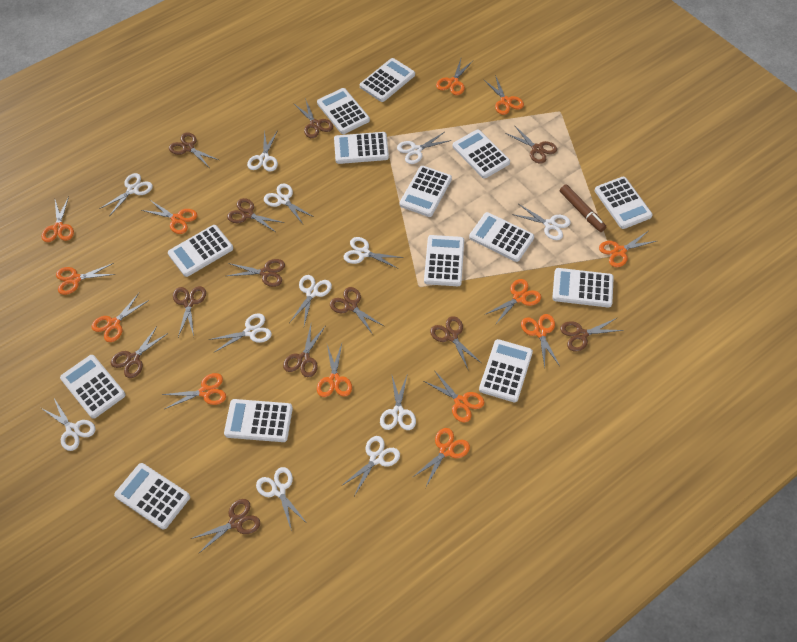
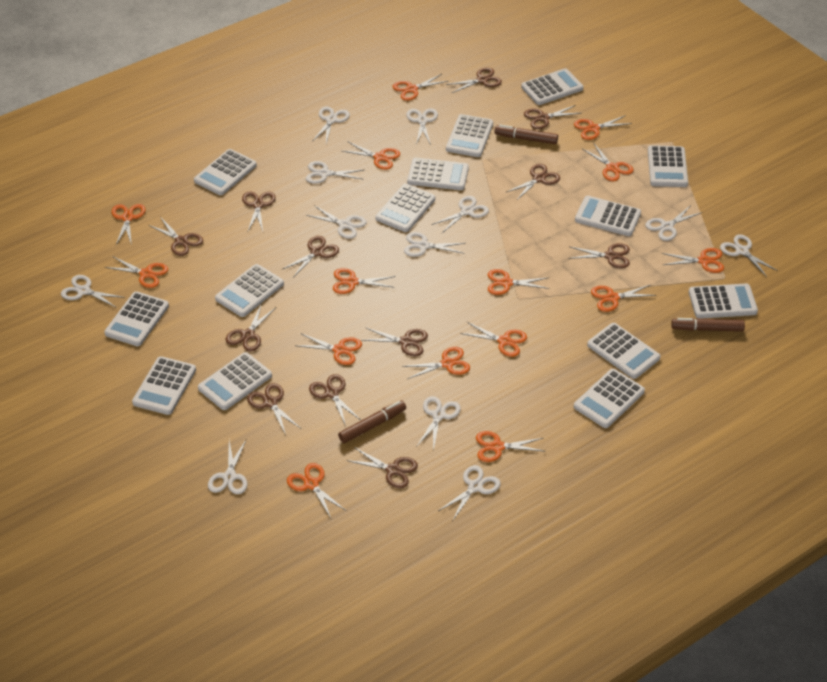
brown marker: 1 -> 3
orange scissors: 13 -> 15

